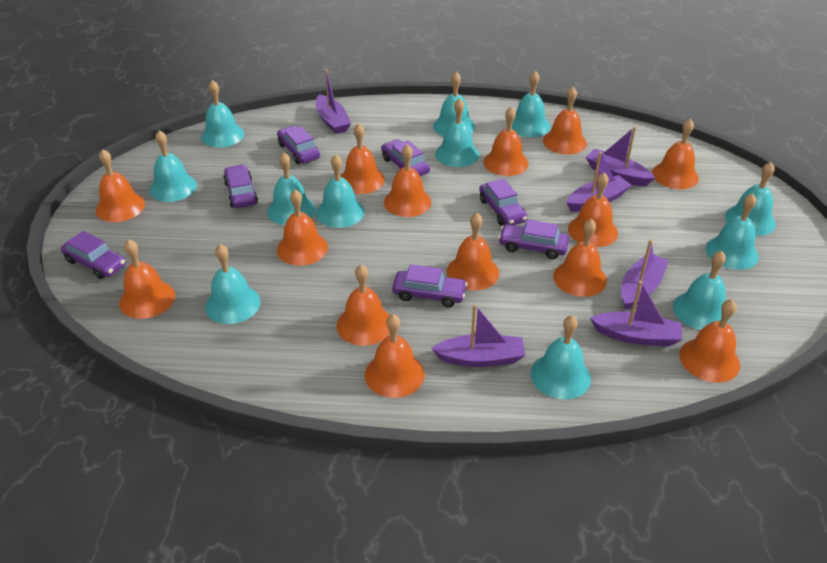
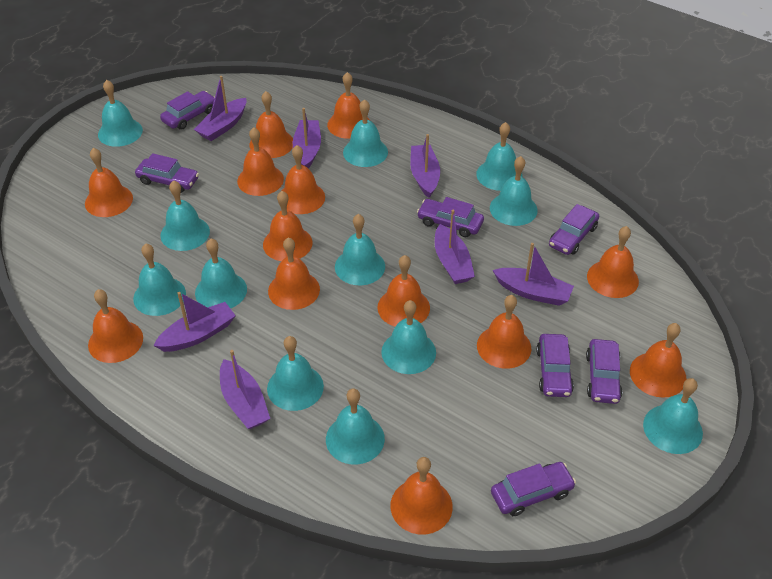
orange bell: 14 -> 13
purple boat: 6 -> 7

